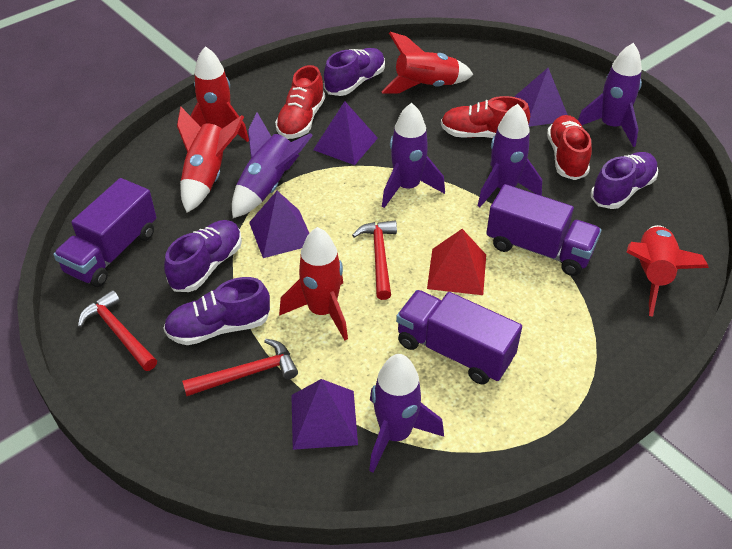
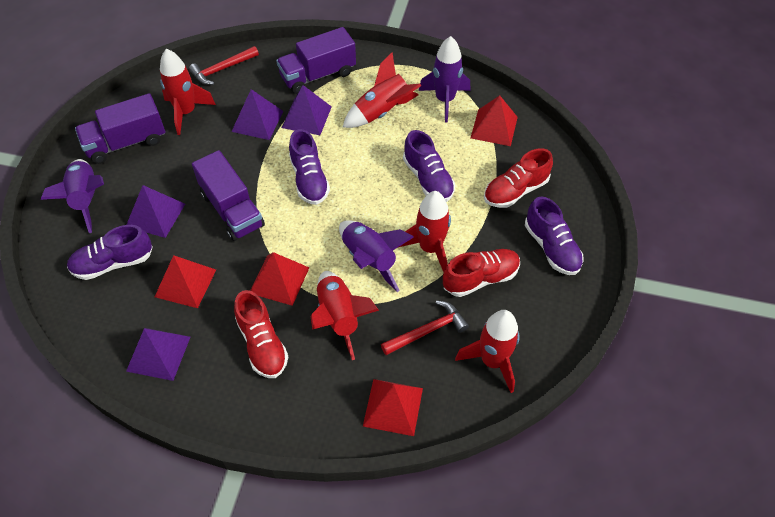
purple rocket: 5 -> 3
red hammer: 3 -> 2
red pyramid: 1 -> 4

